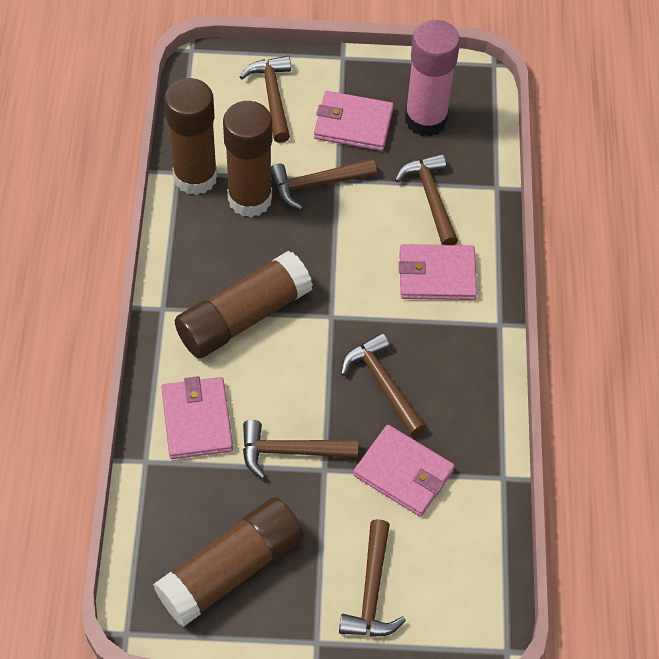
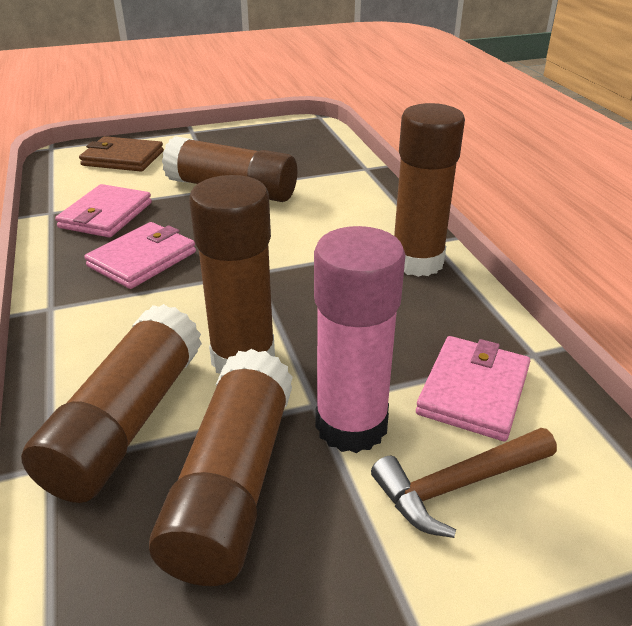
brown glue stick: 4 -> 5
brown hammer: 6 -> 1
brown wallet: 0 -> 1
pink wallet: 4 -> 3

